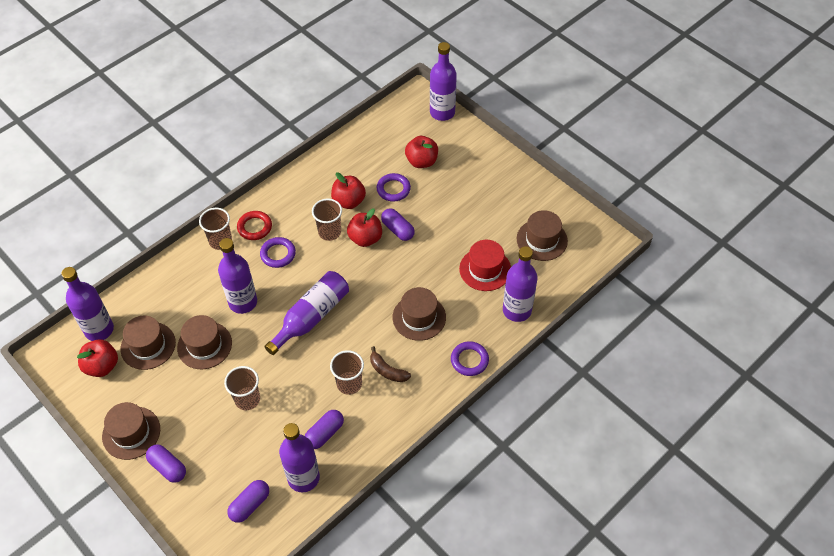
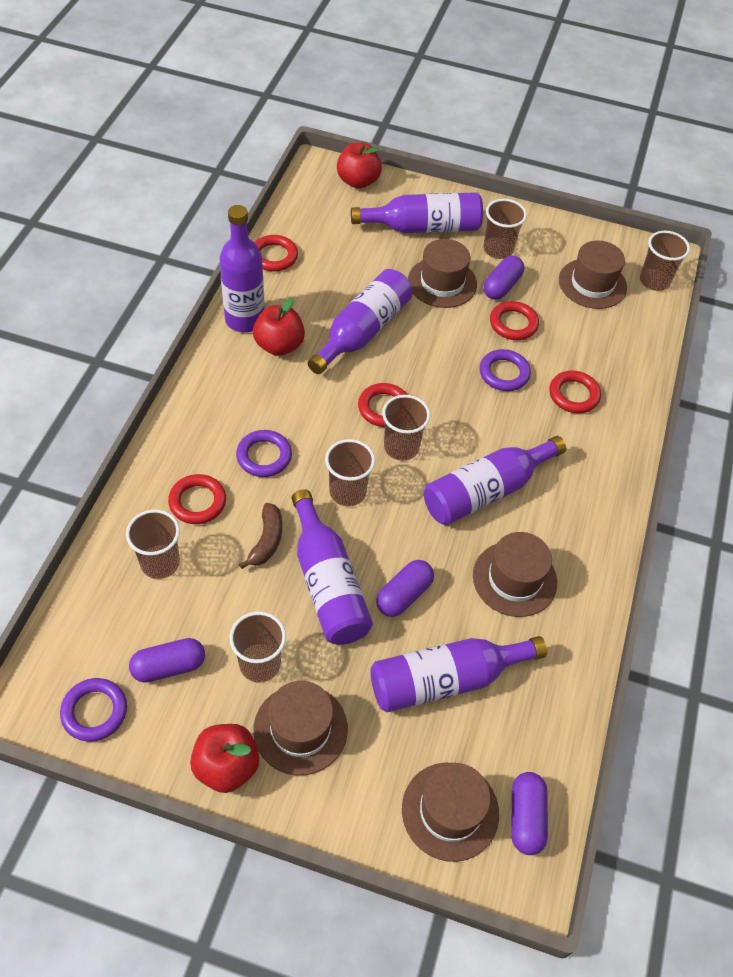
brown cup: 4 -> 6
red apple: 4 -> 3
red hat: 1 -> 0
red ring: 1 -> 5

